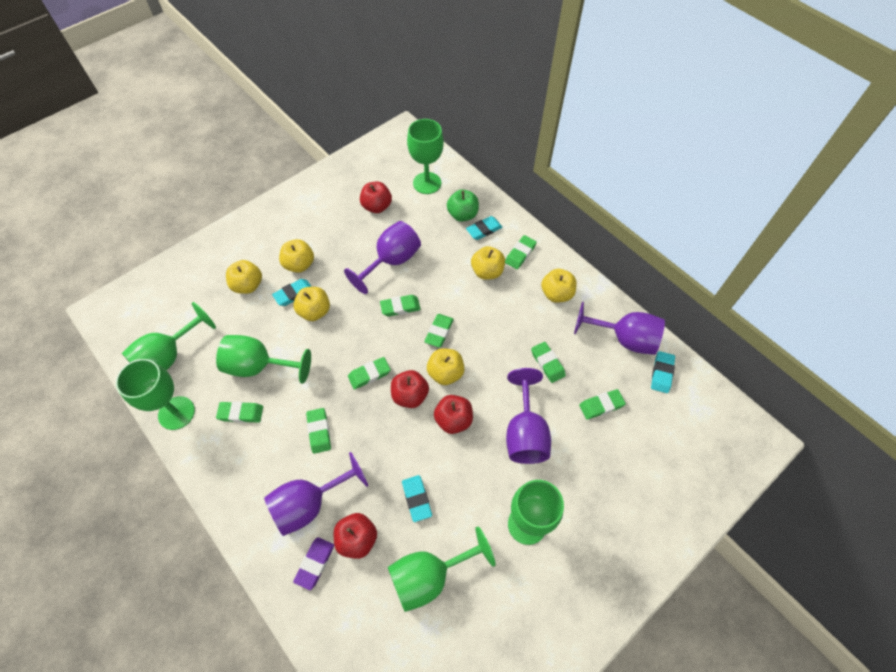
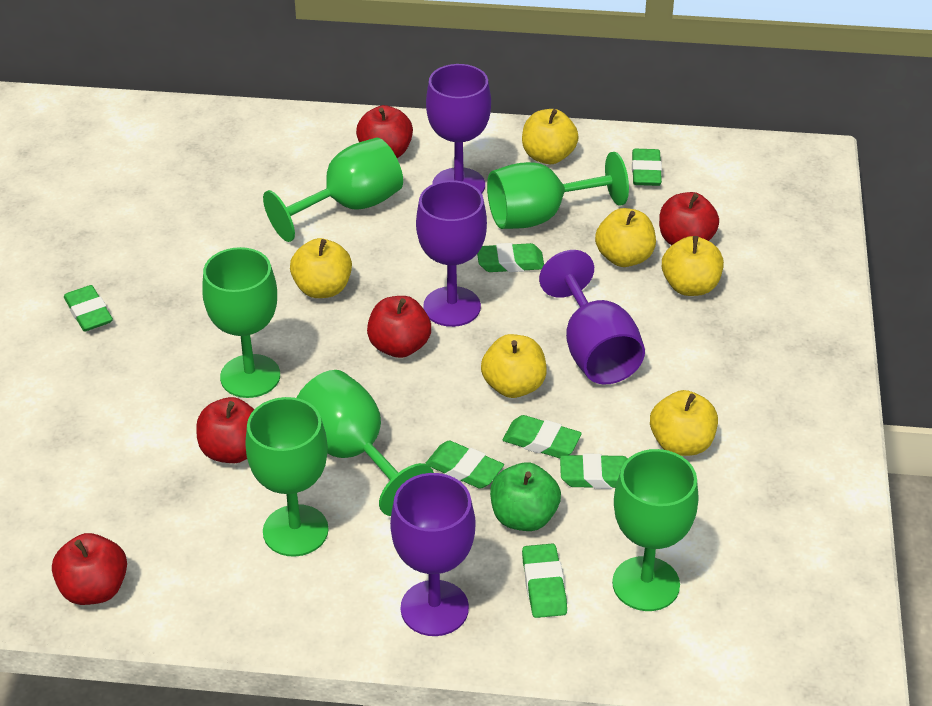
green eraser: 8 -> 7
purple eraser: 1 -> 0
red apple: 4 -> 5
turquoise eraser: 4 -> 0

